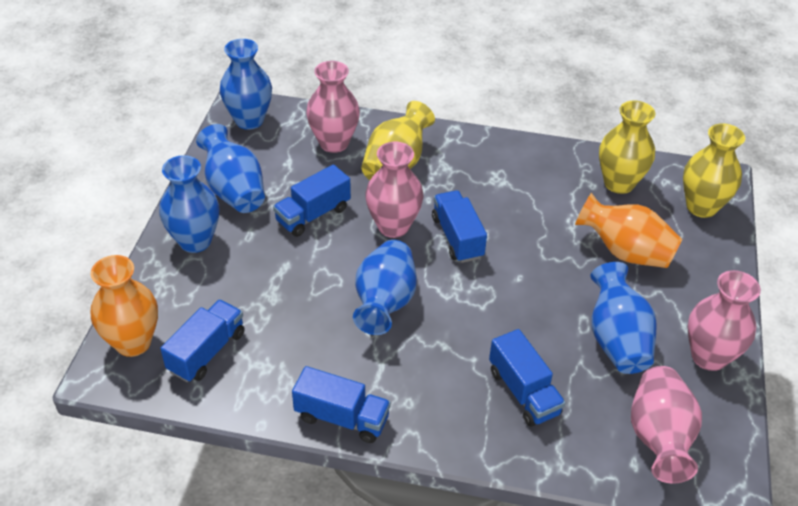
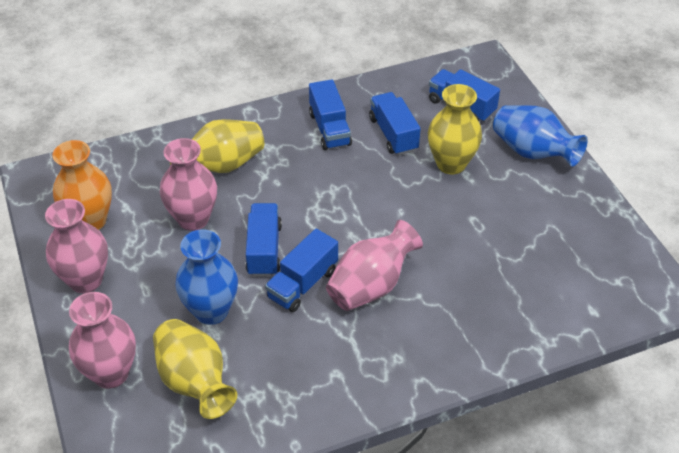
blue vase: 5 -> 2
orange vase: 2 -> 1

